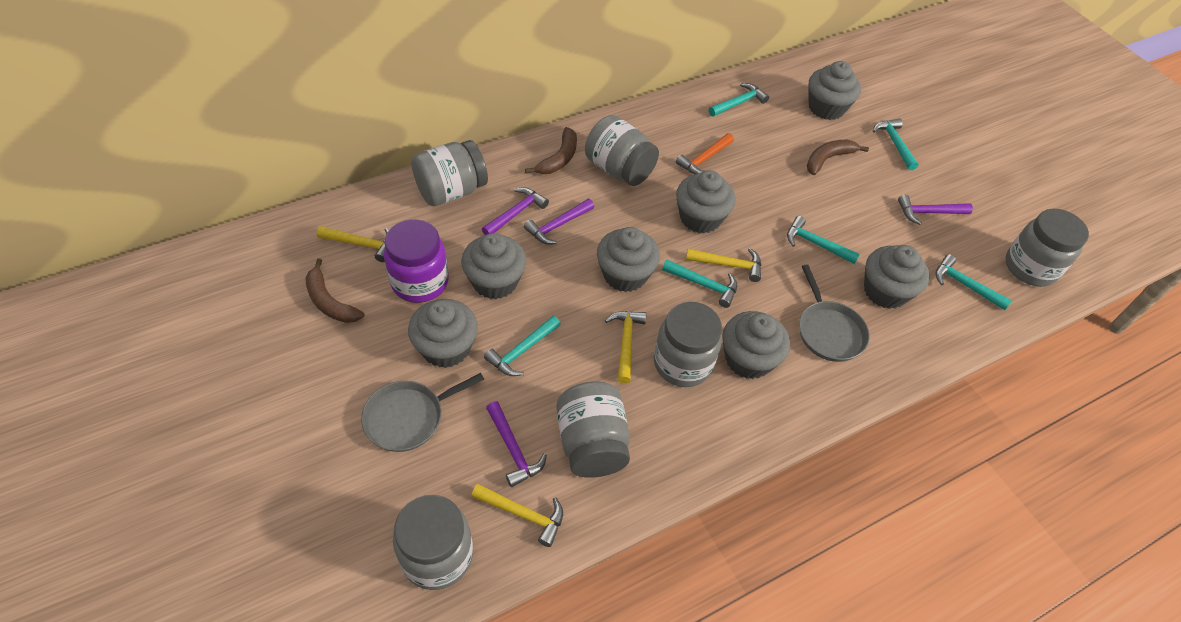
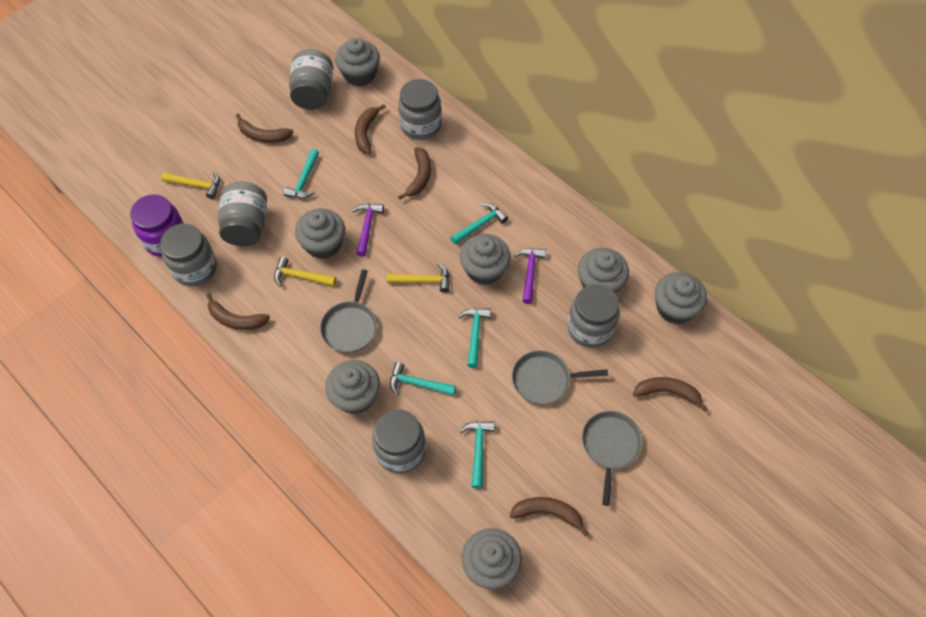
brown banana: 3 -> 6
grey pan: 2 -> 3
orange hammer: 1 -> 0
purple hammer: 4 -> 2
turquoise hammer: 6 -> 5
yellow hammer: 4 -> 3

